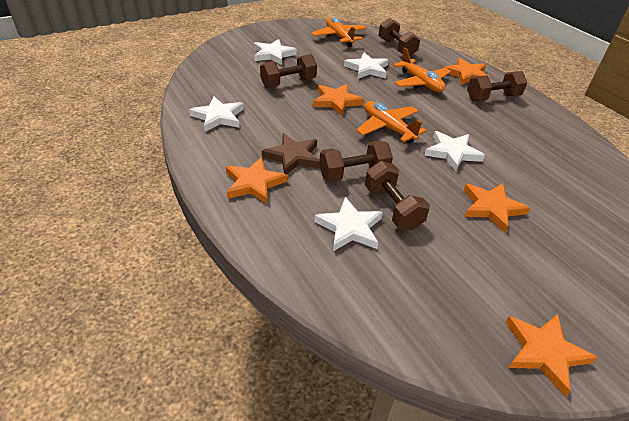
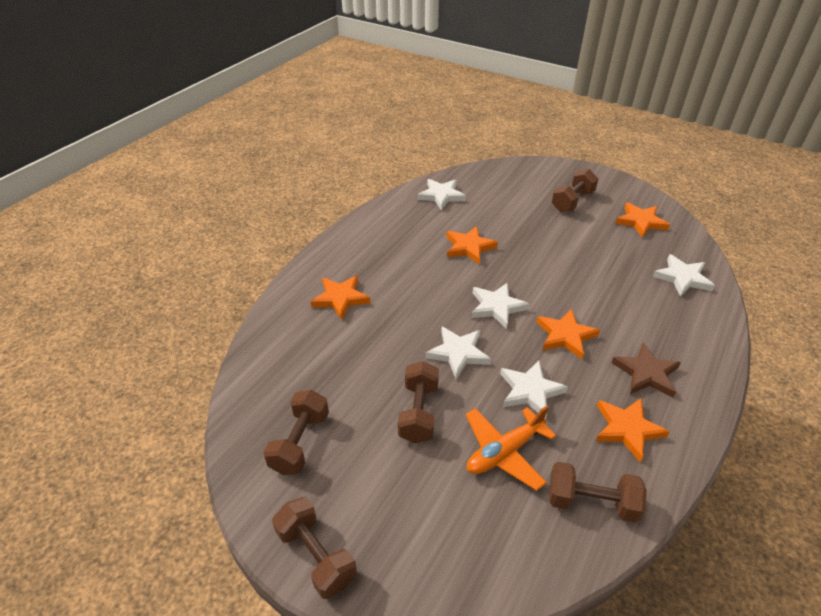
orange plane: 3 -> 1

